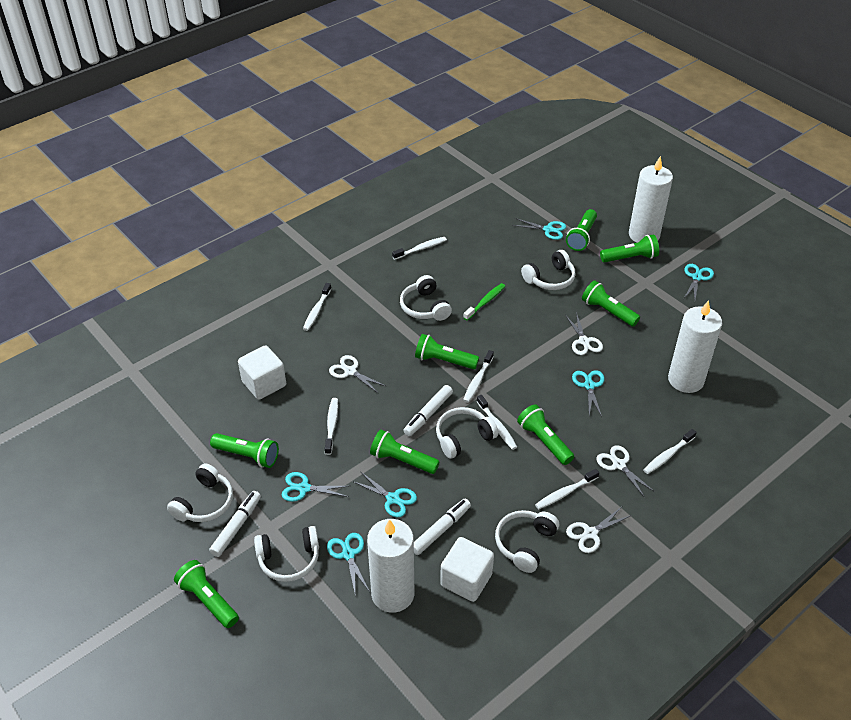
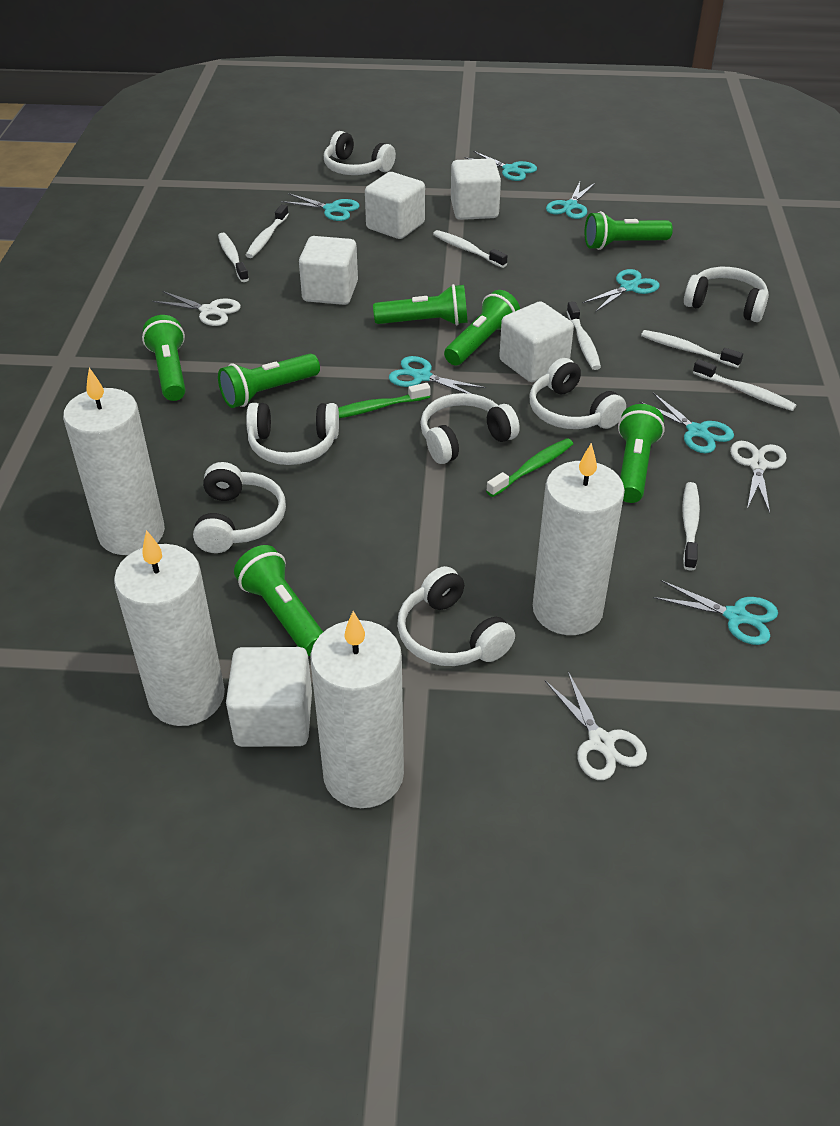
green flashlight: 8 -> 7
green toothbrush: 1 -> 2
turquoise scissors: 6 -> 7
white candle: 3 -> 4
white cube: 2 -> 5
white headphones: 6 -> 7
white marker: 3 -> 0
white scissors: 4 -> 3

